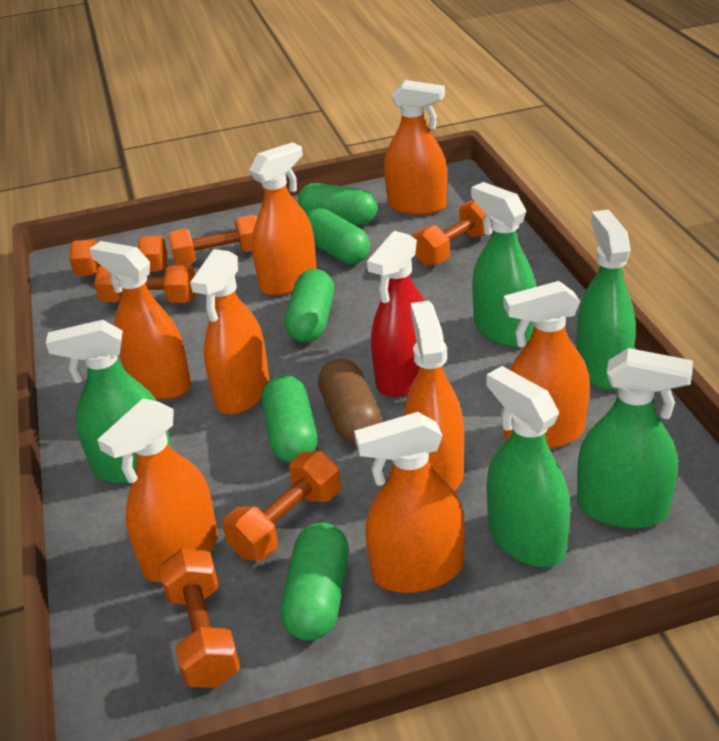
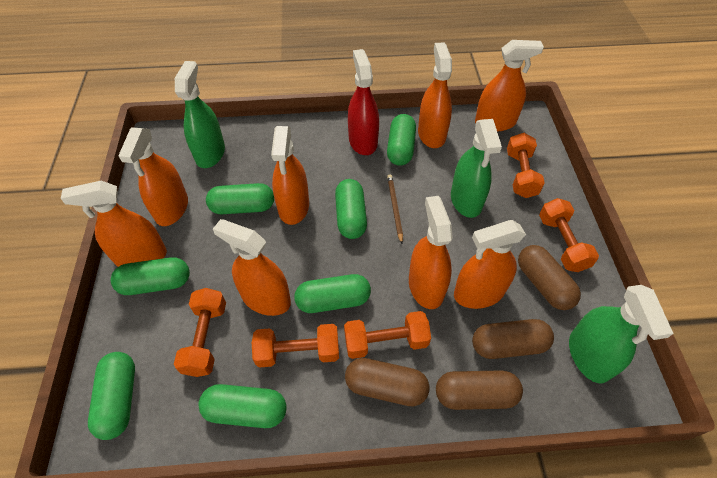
brown capsule: 1 -> 4
brown pencil: 0 -> 1
green capsule: 5 -> 7
green spray bottle: 5 -> 3
orange dumbbell: 6 -> 5

